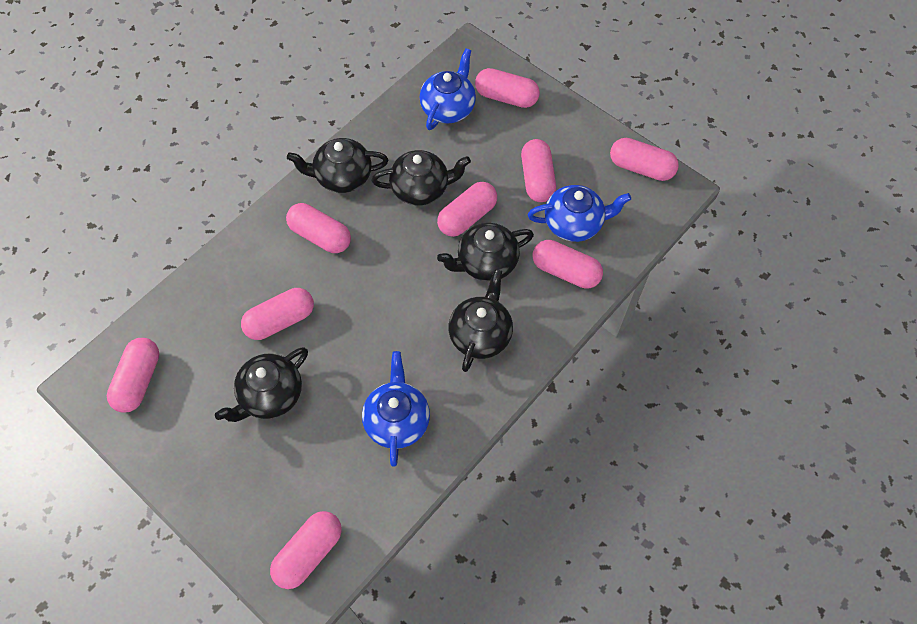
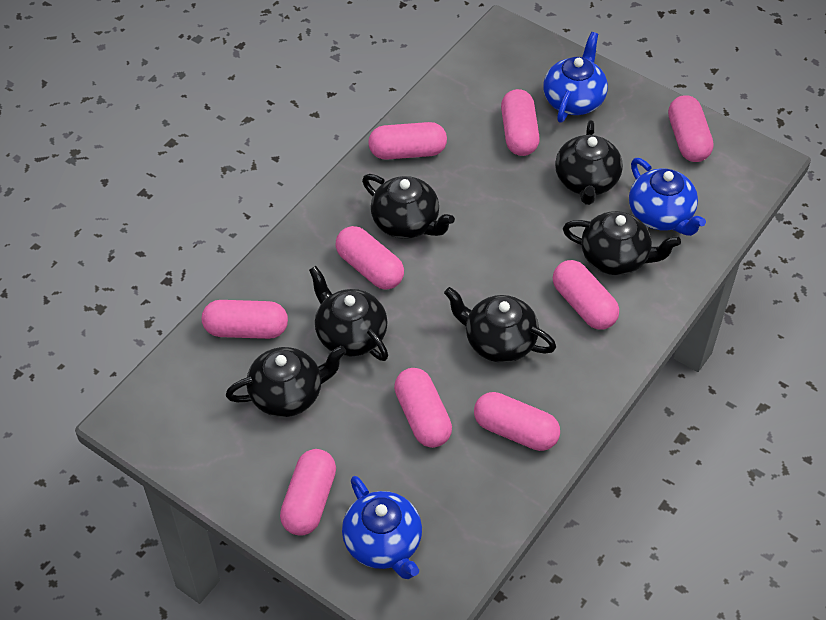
black teapot: 5 -> 6

